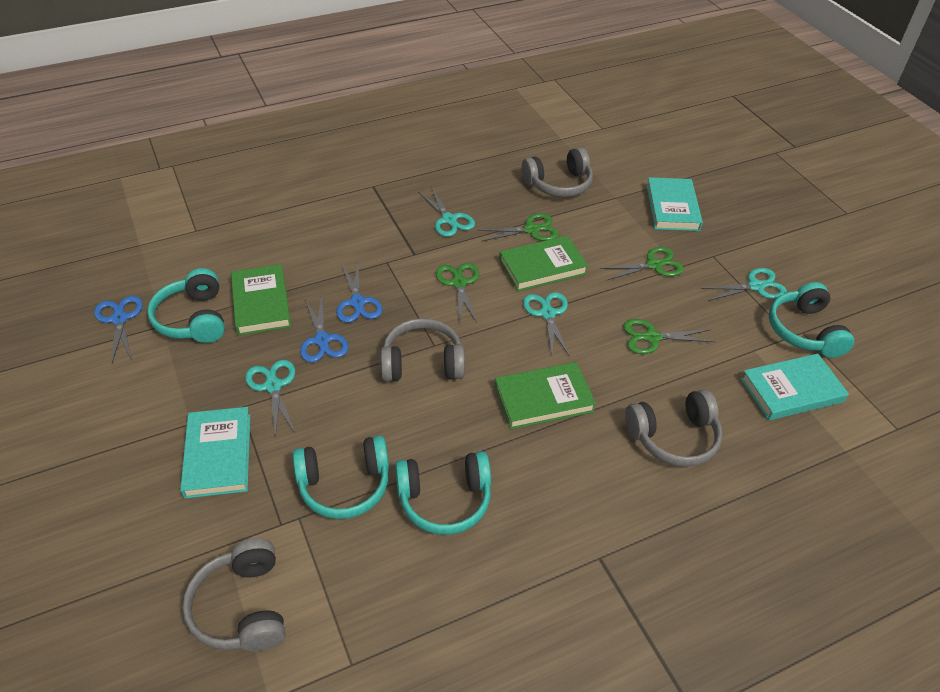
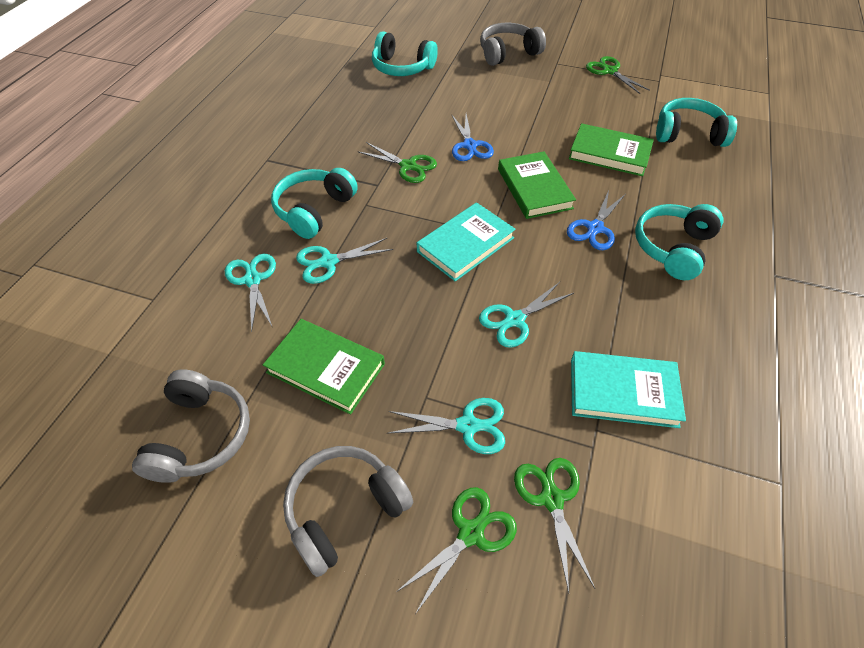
blue scissors: 3 -> 2
grey headphones: 4 -> 3
turquoise book: 3 -> 2

